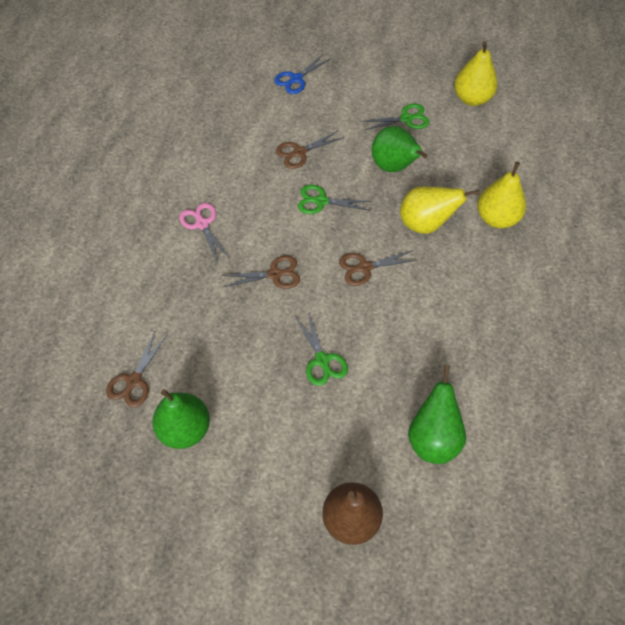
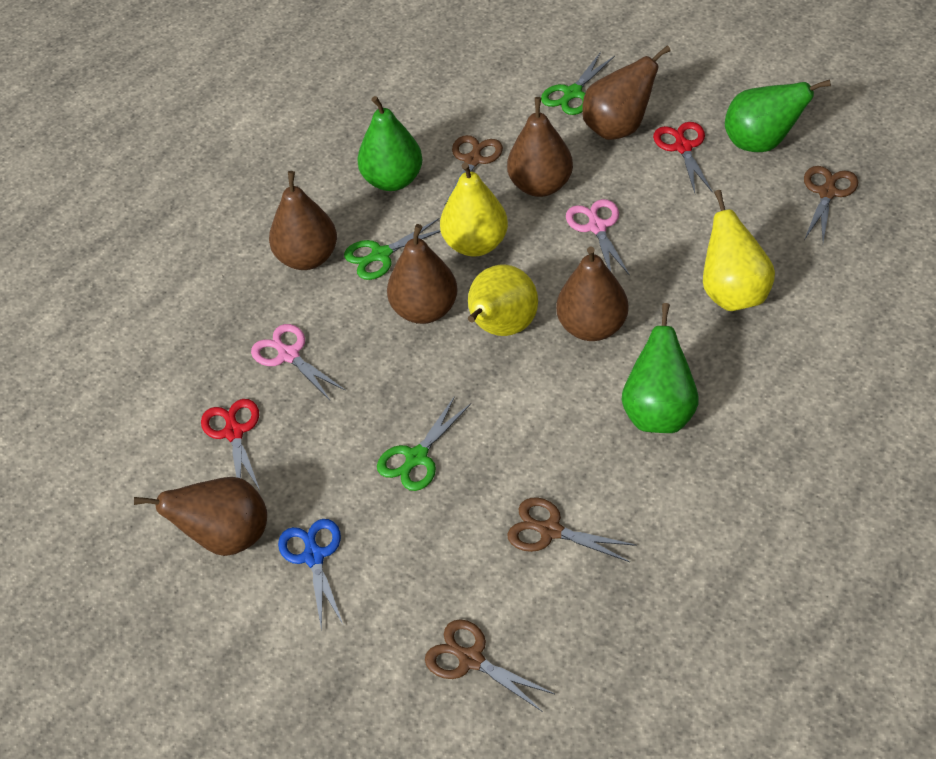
brown pear: 1 -> 6
pink scissors: 1 -> 2
red scissors: 0 -> 2

